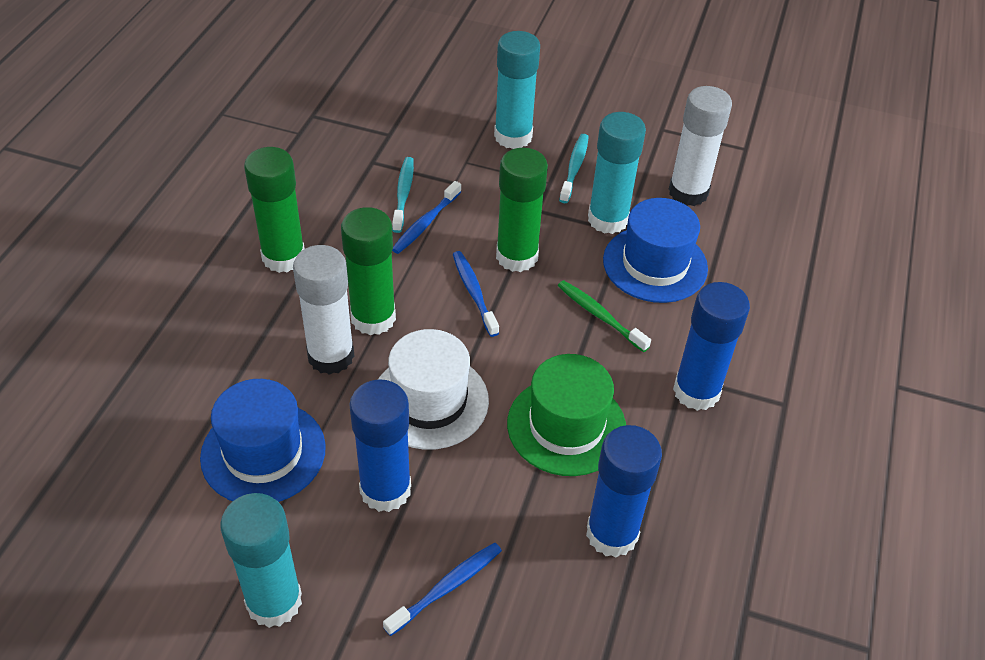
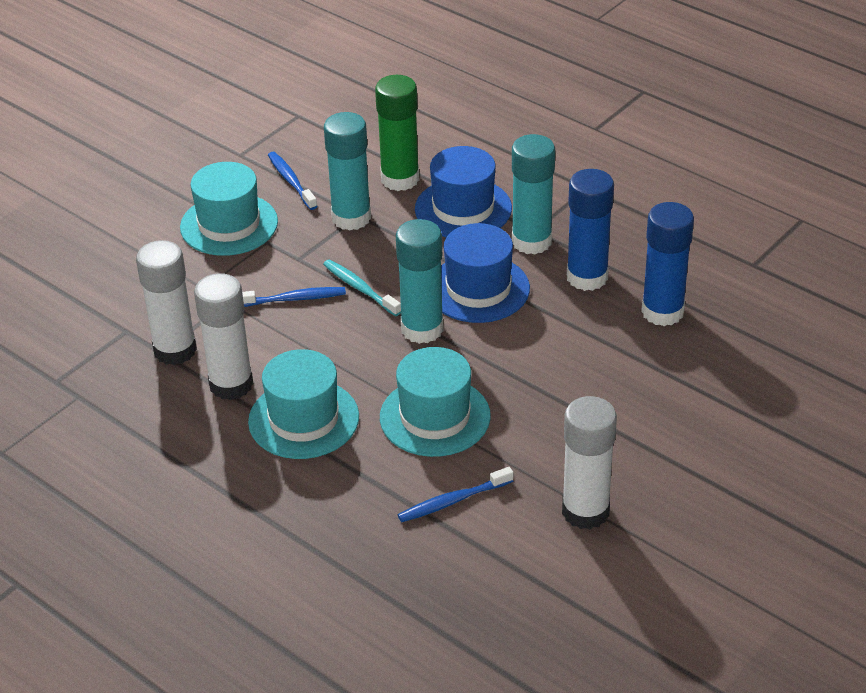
blue glue stick: 3 -> 2
green glue stick: 3 -> 1
green hat: 1 -> 0
green toothbrush: 1 -> 0
turquoise hat: 0 -> 3
turquoise toothbrush: 2 -> 1
white glue stick: 2 -> 3
white hat: 1 -> 0

